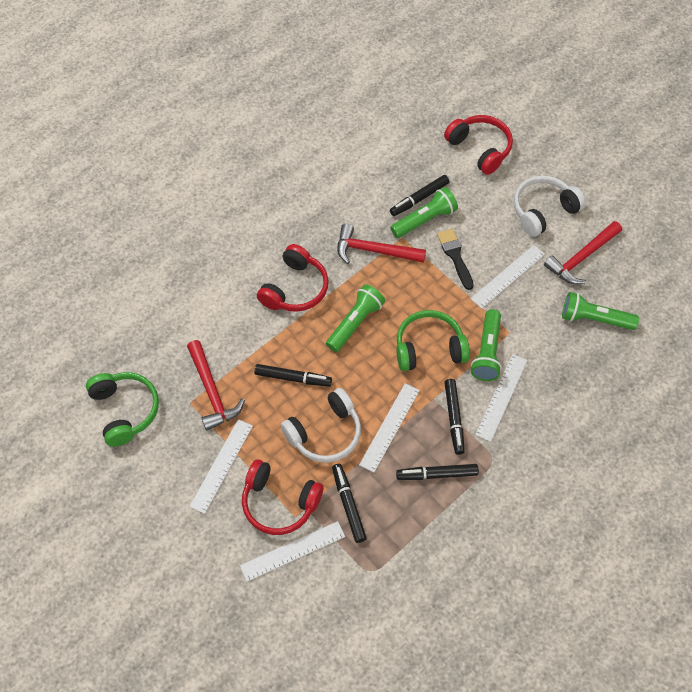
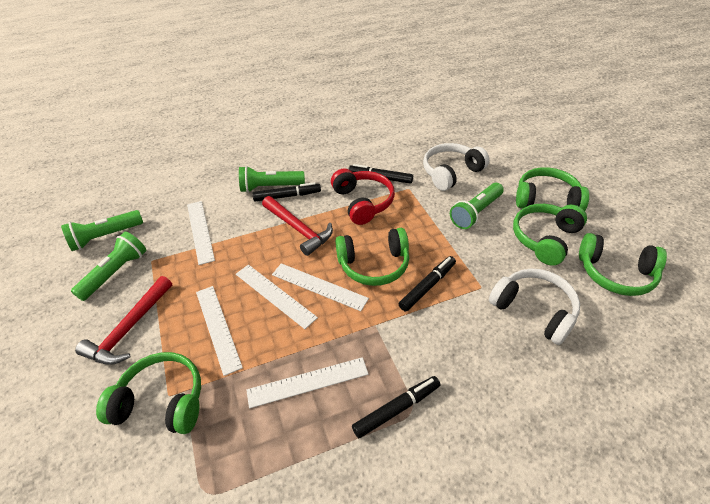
black brush: 1 -> 0
black marker: 5 -> 4
green headphones: 2 -> 5
red hammer: 3 -> 2
red headphones: 3 -> 1

